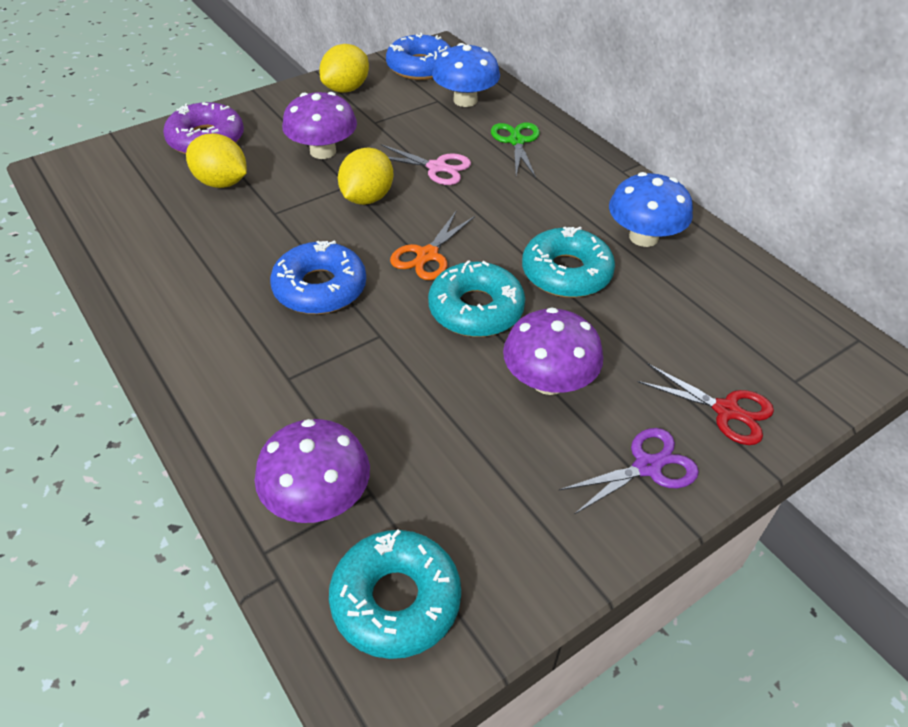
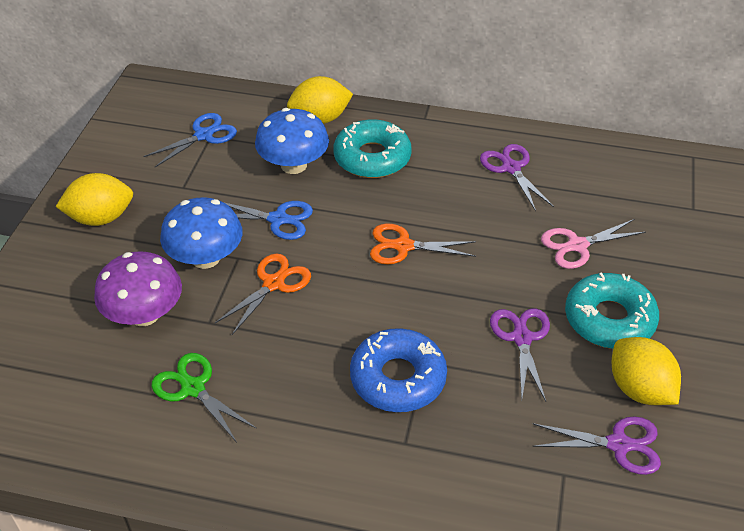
blue donut: 2 -> 1
blue scissors: 0 -> 2
orange scissors: 1 -> 2
purple donut: 1 -> 0
purple mushroom: 3 -> 1
purple scissors: 1 -> 3
red scissors: 1 -> 0
turquoise donut: 3 -> 2

